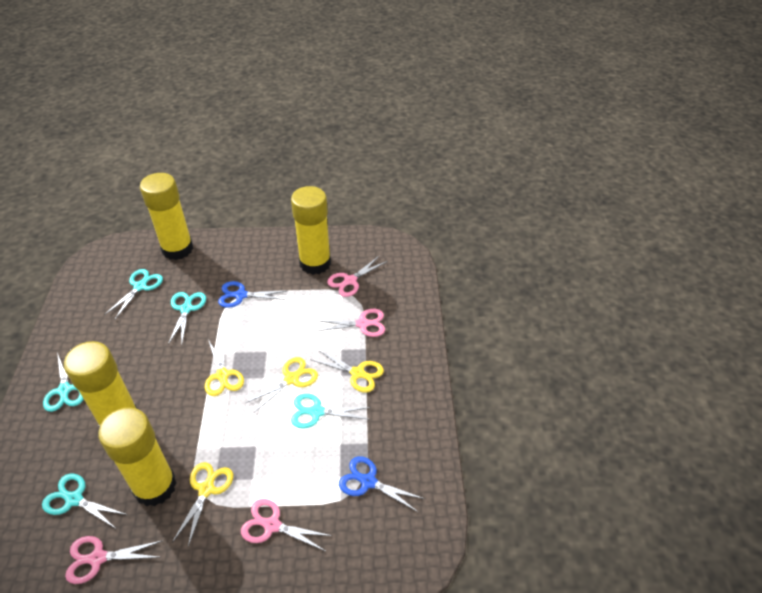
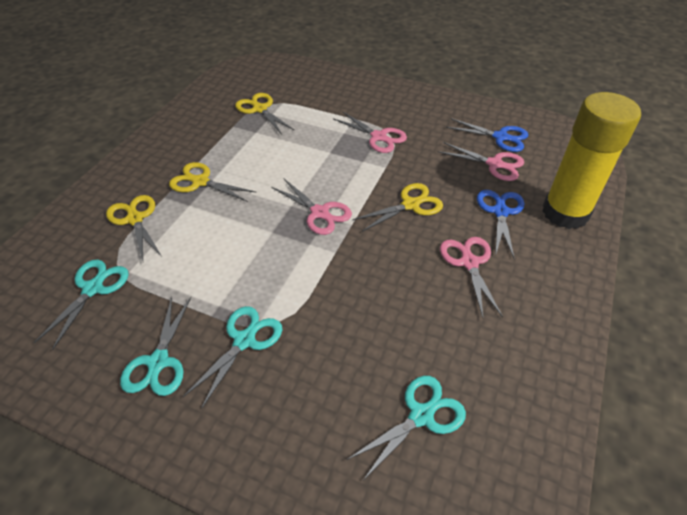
turquoise scissors: 5 -> 4
yellow glue stick: 4 -> 1

